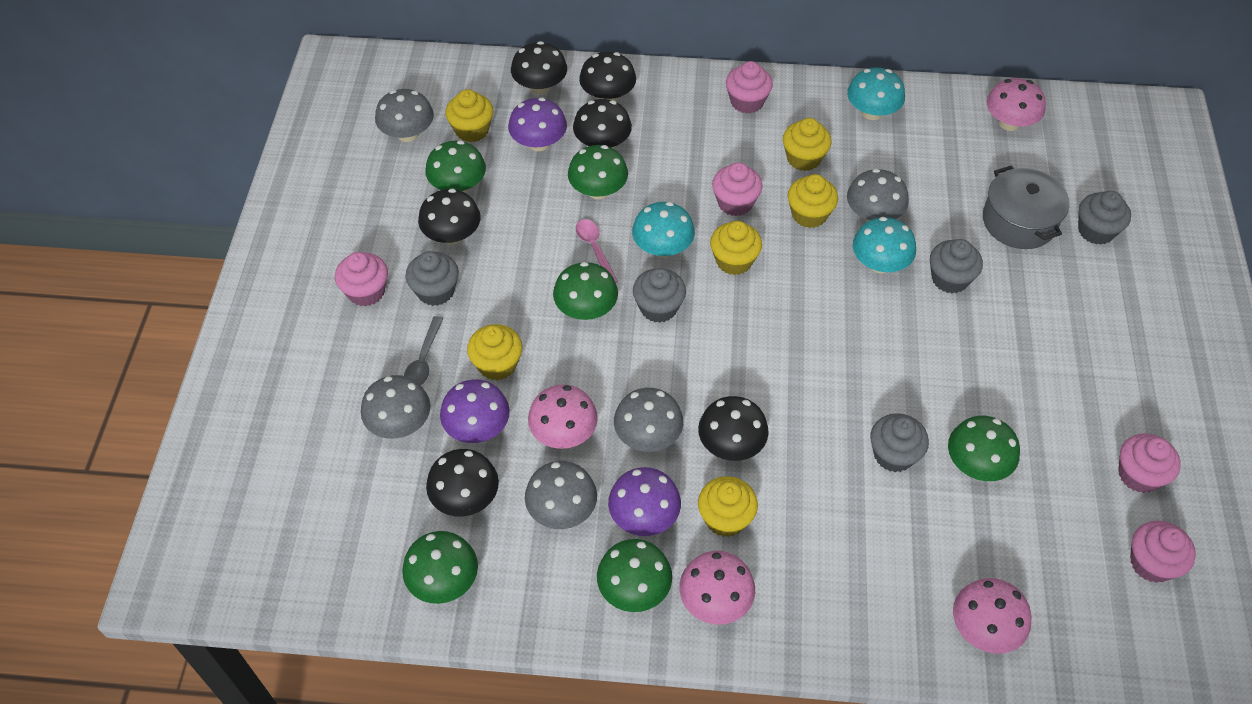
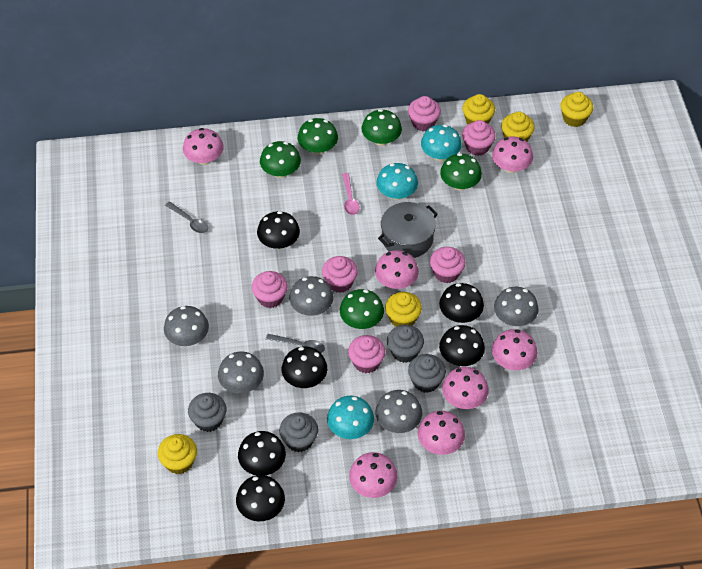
green mushroom: 6 -> 5
grey cupcake: 5 -> 4
grey spoon: 1 -> 2
pink cupcake: 5 -> 6
pink mushroom: 4 -> 7
purple mushroom: 3 -> 0
yellow cupcake: 6 -> 5

